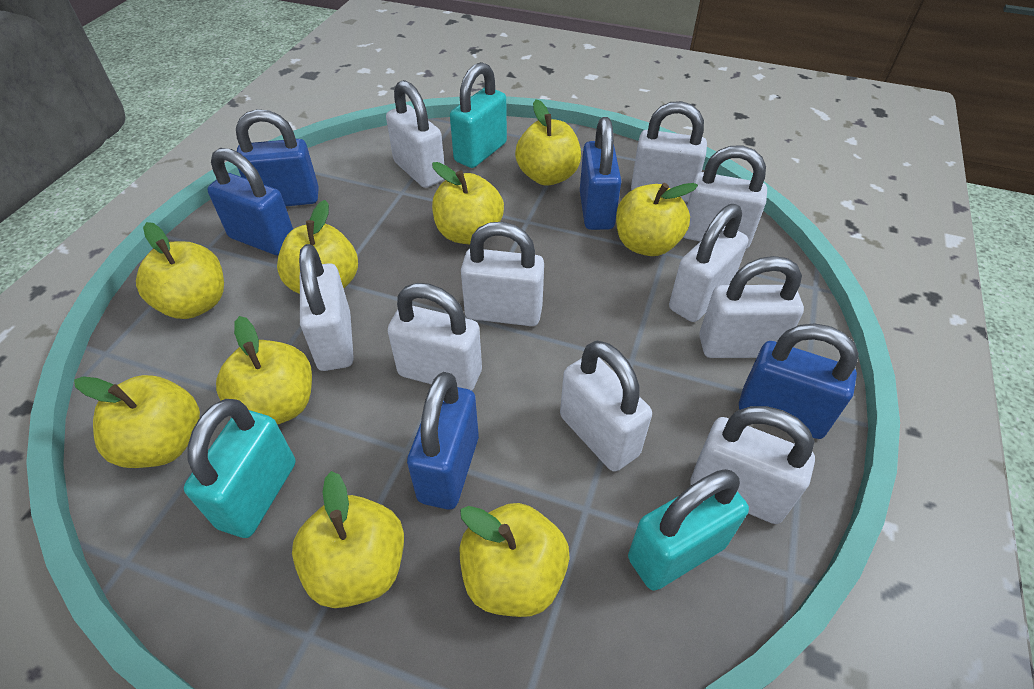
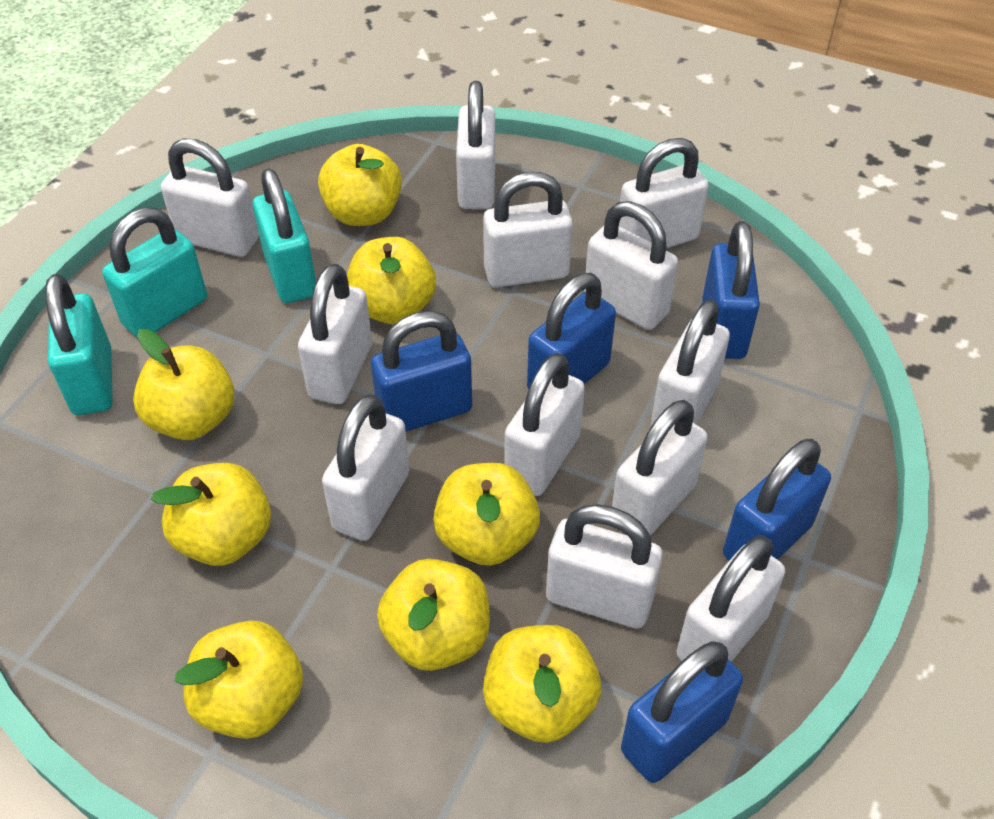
white padlock: 10 -> 12
yellow apple: 9 -> 8

